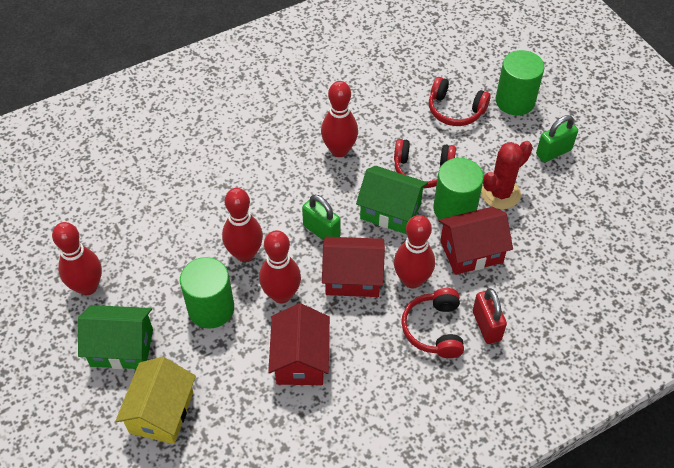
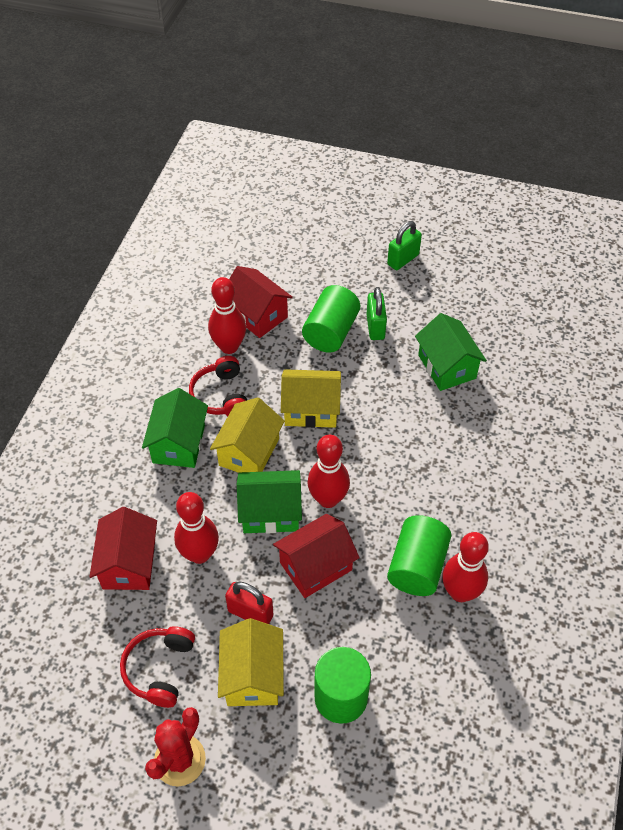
green house: 2 -> 3
red bowling pin: 5 -> 4
red headphones: 3 -> 2
yellow house: 1 -> 3

